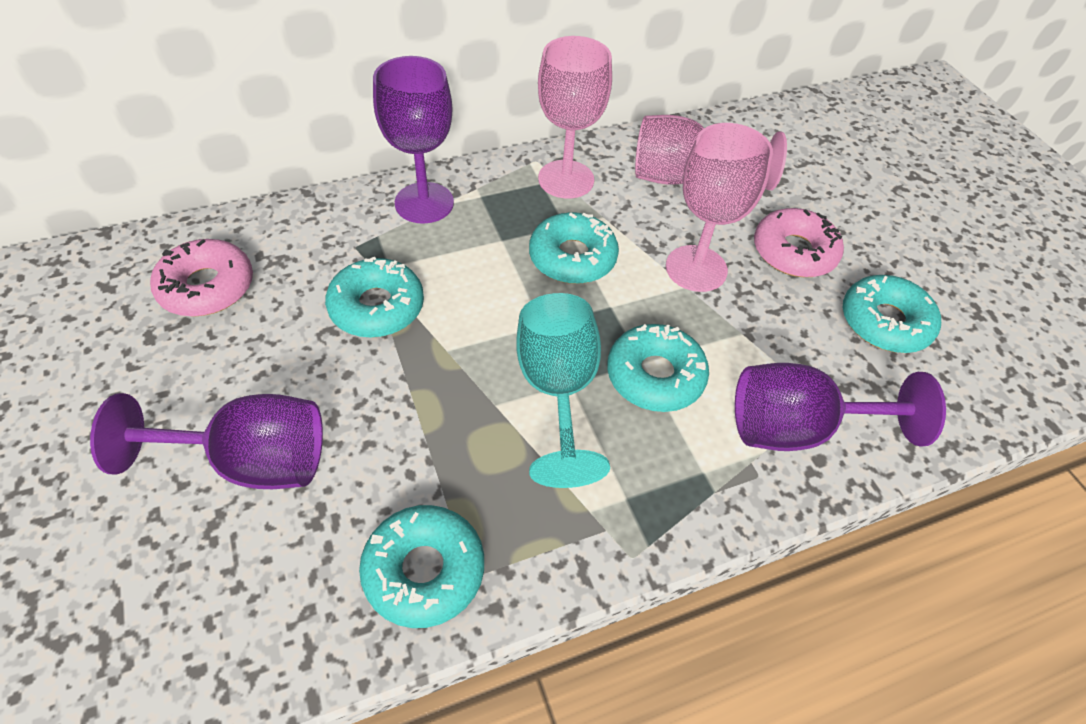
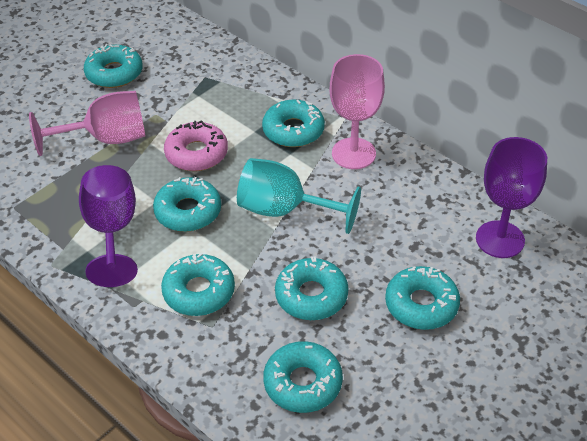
pink donut: 2 -> 1
pink goblet: 3 -> 2
purple goblet: 3 -> 2
turquoise donut: 5 -> 7

